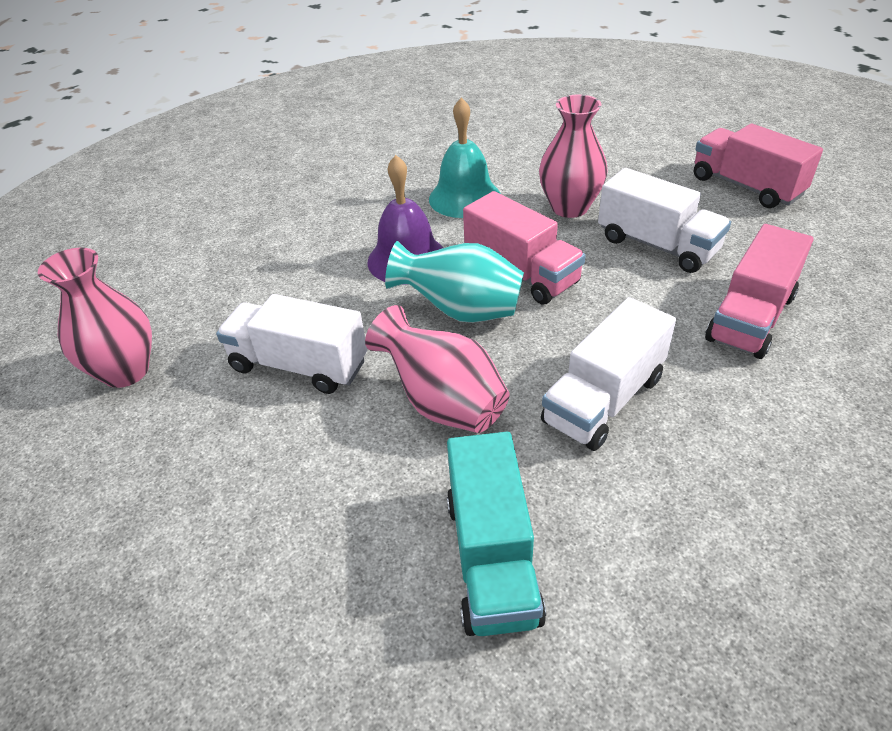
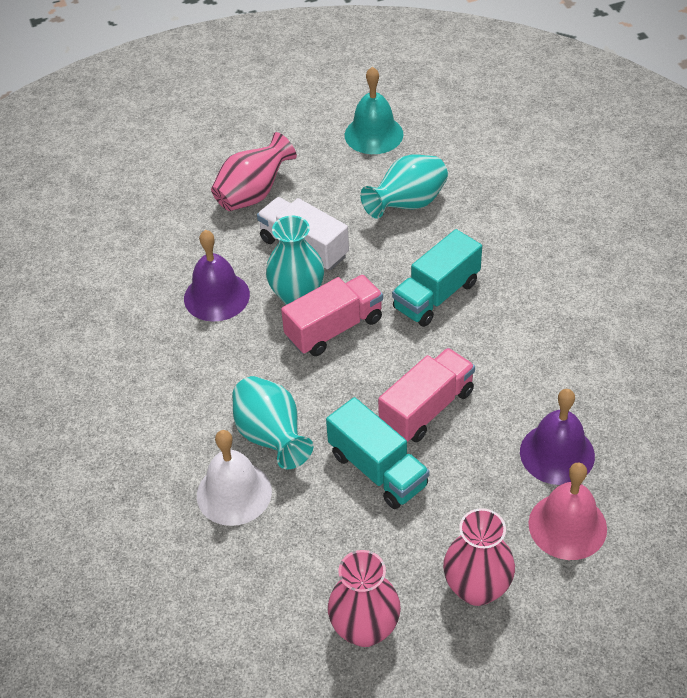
pink bell: 0 -> 1
pink truck: 3 -> 2
purple bell: 1 -> 2
turquoise truck: 1 -> 2
turquoise vase: 1 -> 3
white bell: 0 -> 1
white truck: 3 -> 1

